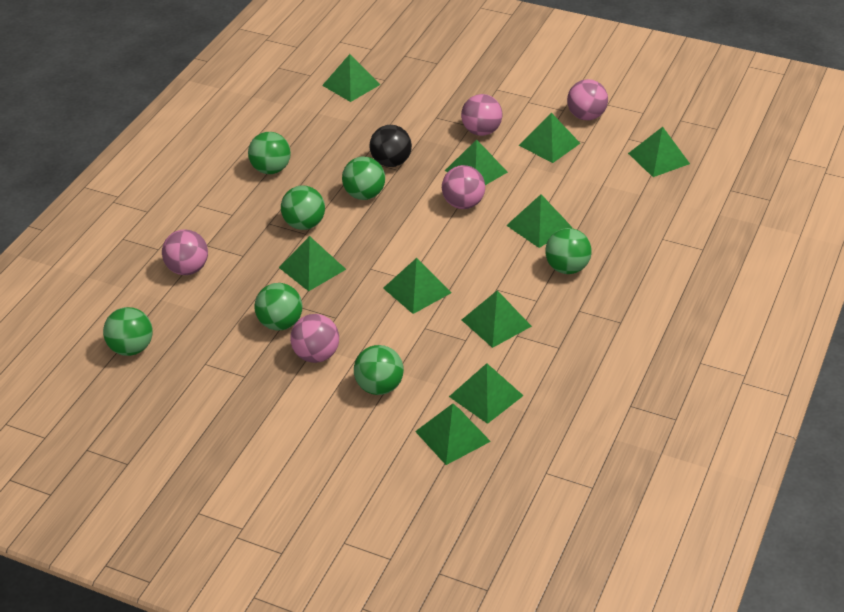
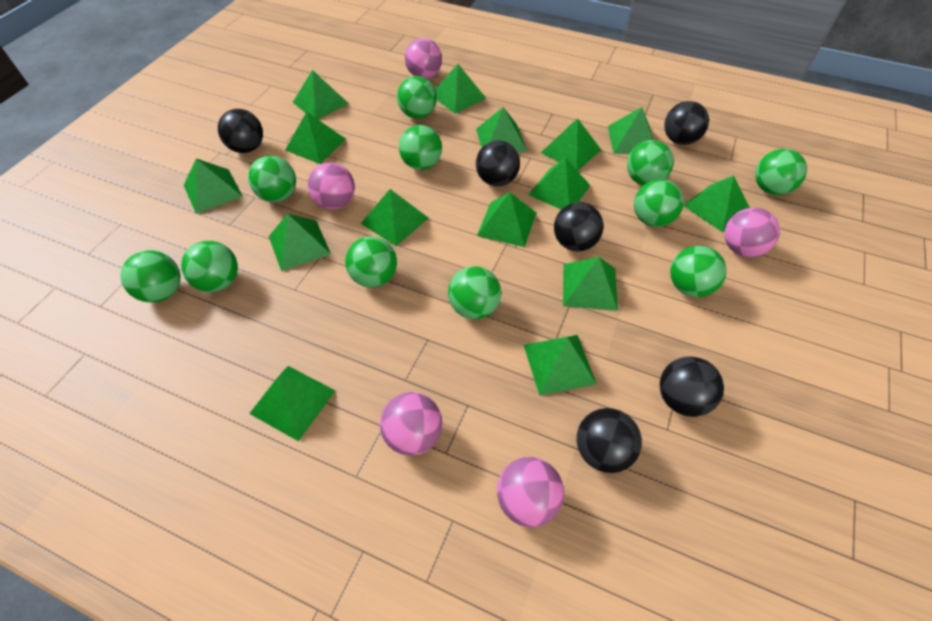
black ball: 1 -> 6
green ball: 7 -> 11
green pyramid: 10 -> 15

